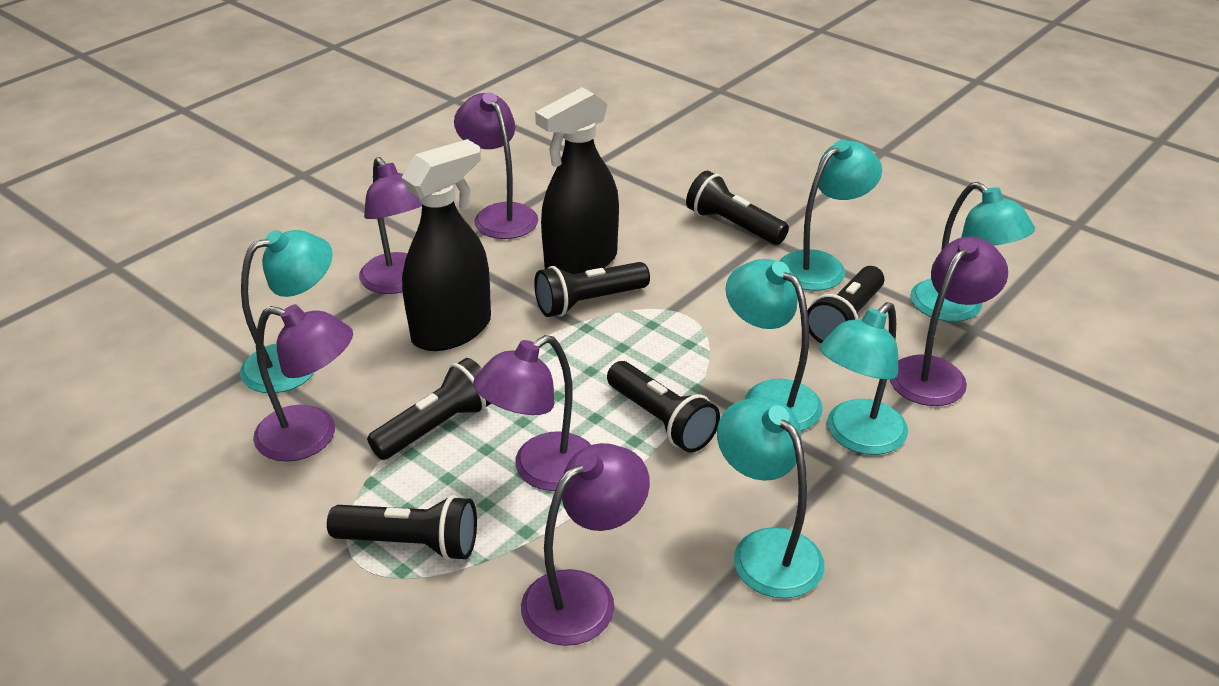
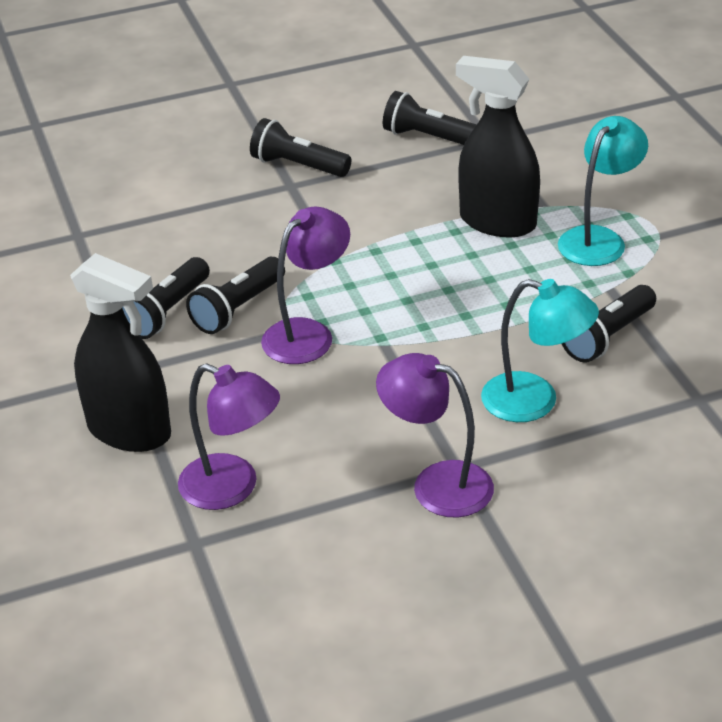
black flashlight: 6 -> 5
purple lamp: 6 -> 3
turquoise lamp: 6 -> 2

